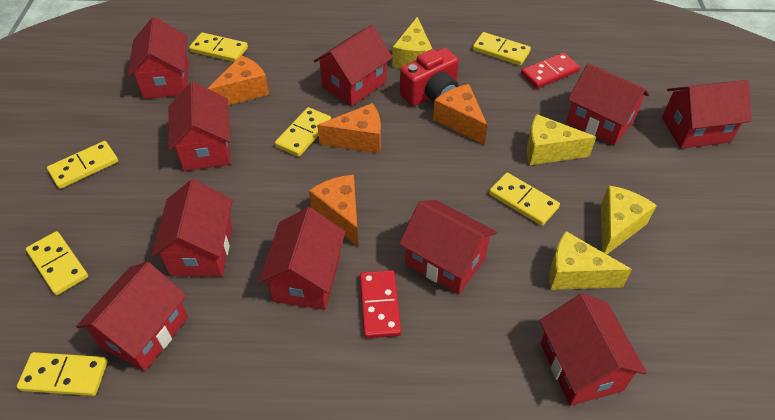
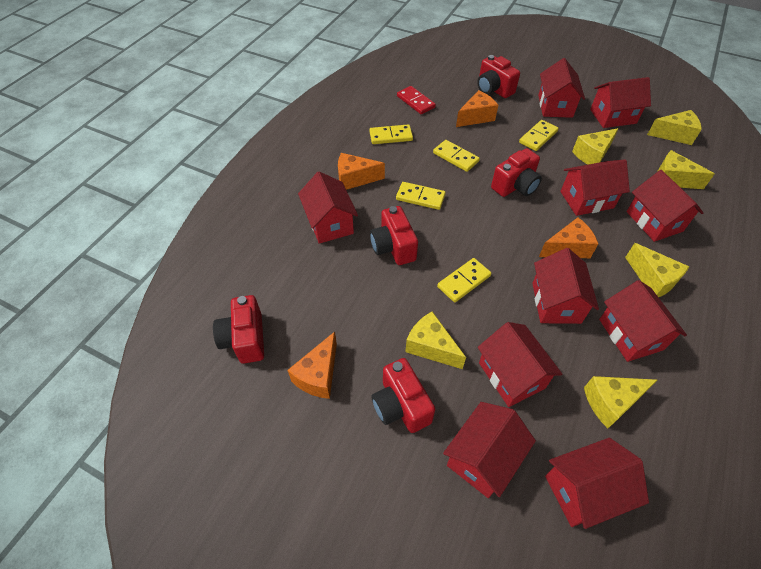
red camera: 1 -> 5
red domino: 2 -> 1
yellow cheese: 4 -> 6
yellow domino: 7 -> 5

